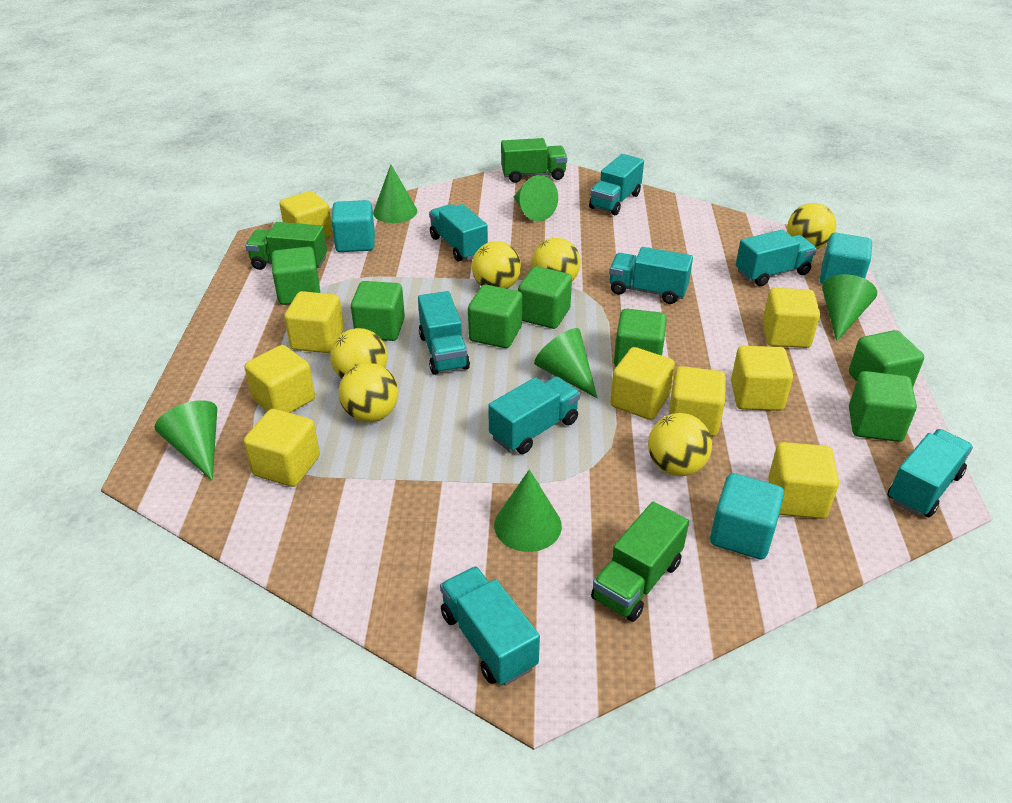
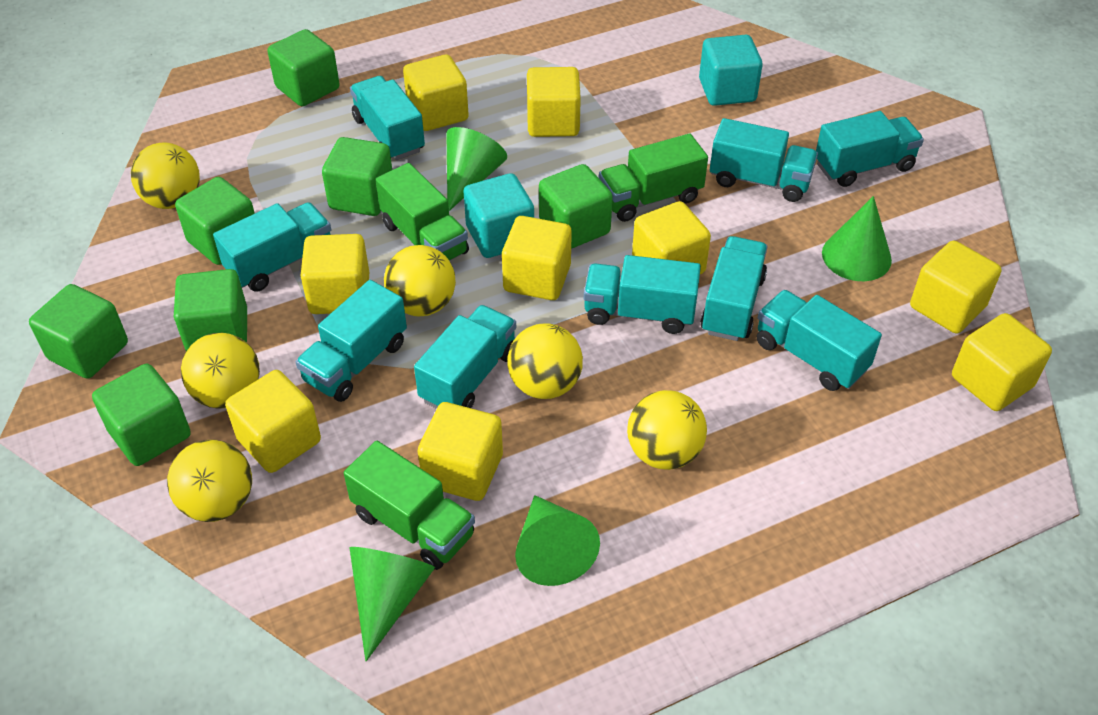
green cone: 6 -> 4
turquoise cube: 3 -> 2
turquoise truck: 8 -> 9

